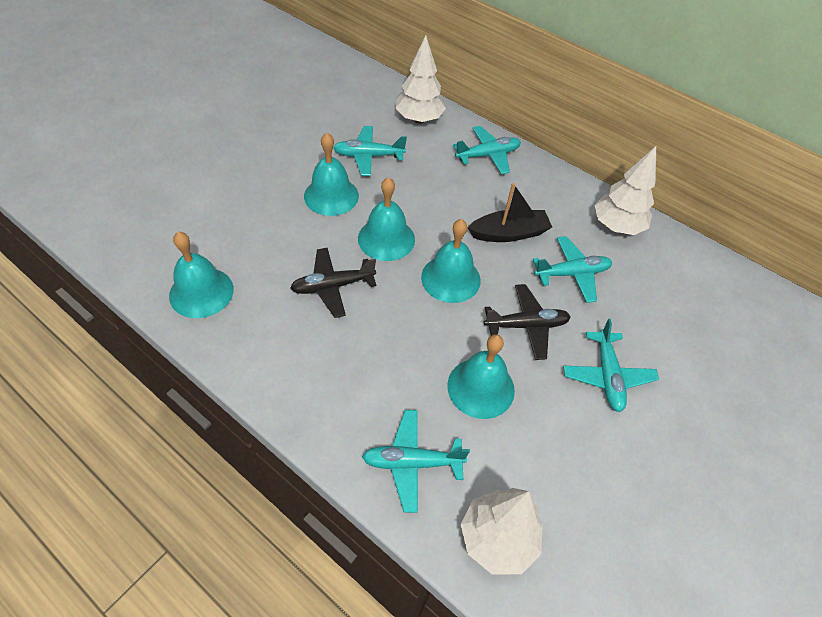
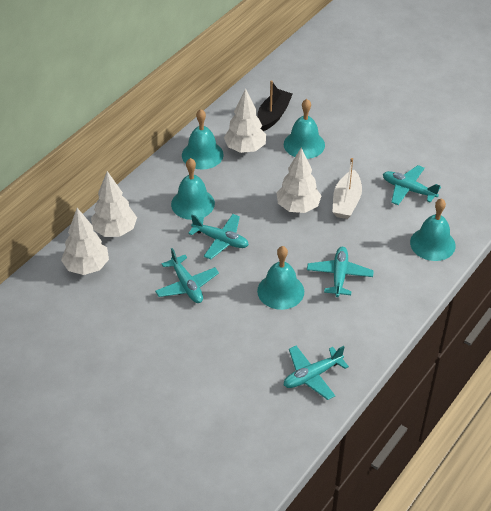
black plane: 2 -> 0
white boat: 0 -> 1
white tree: 3 -> 4

